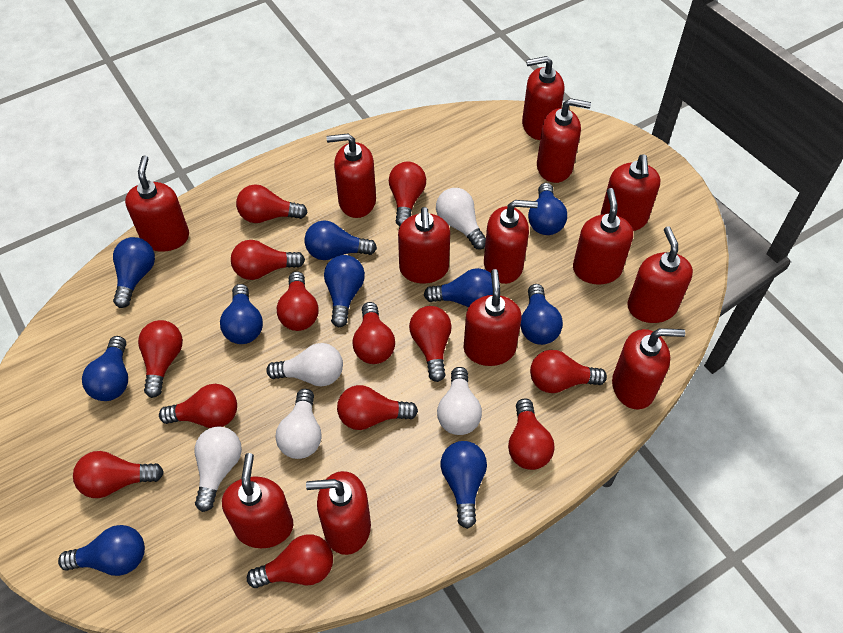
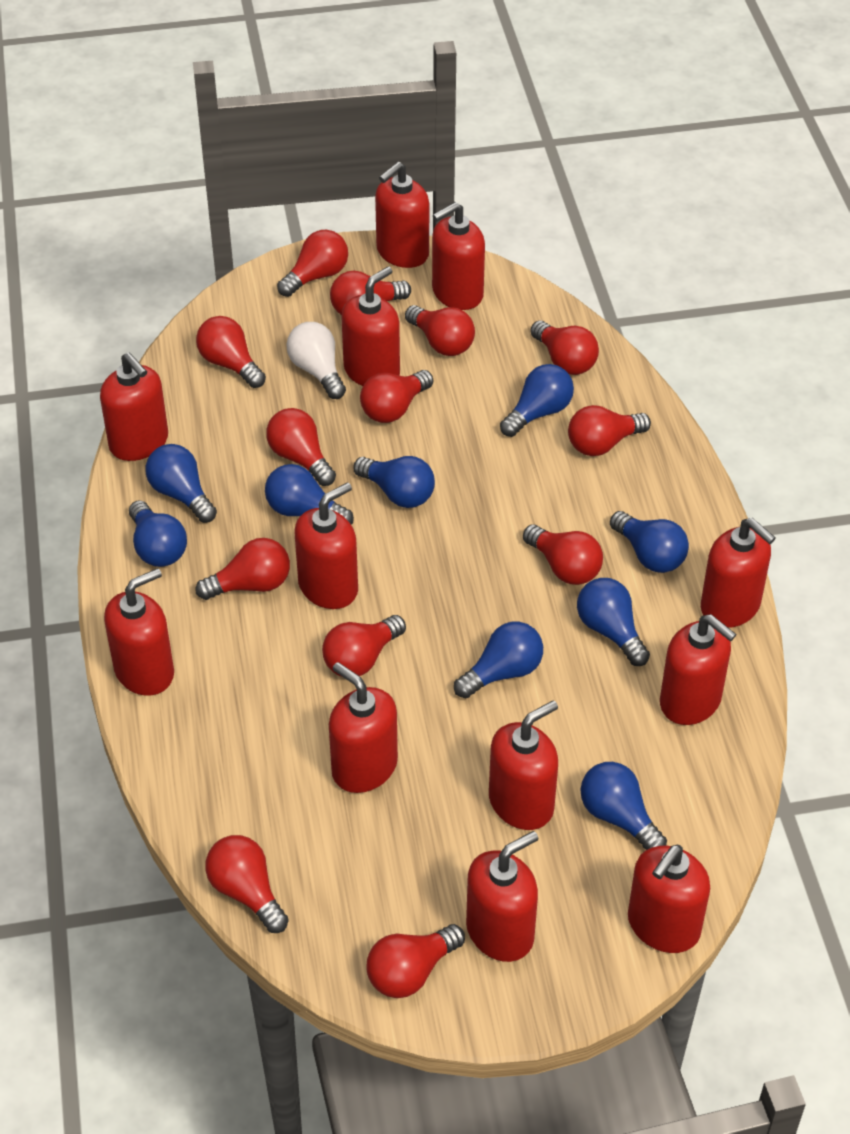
blue light bulb: 10 -> 9
red soap dispenser: 13 -> 12
white light bulb: 5 -> 1

